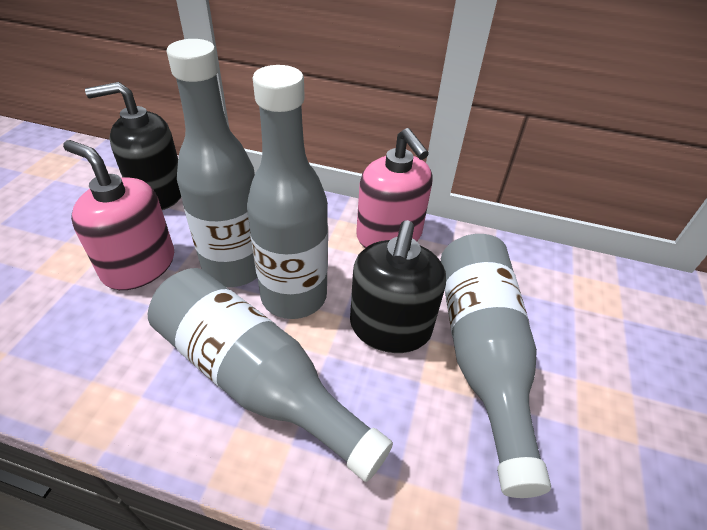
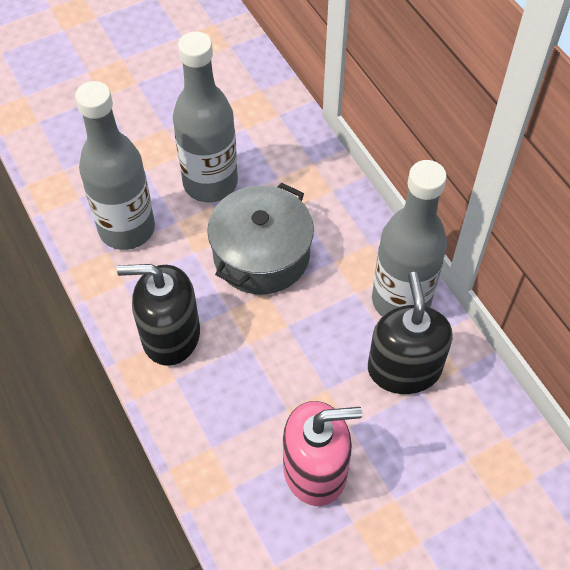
grey bottle: 4 -> 3
grey pot: 0 -> 1
pink soap dispenser: 2 -> 1

